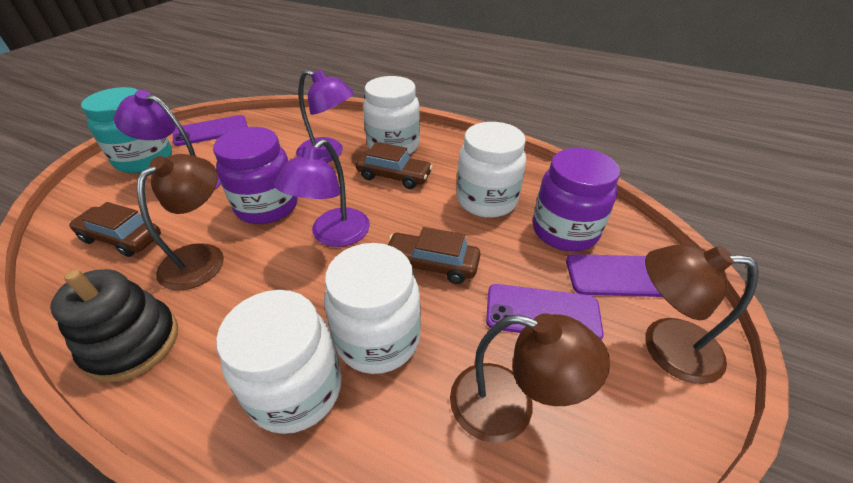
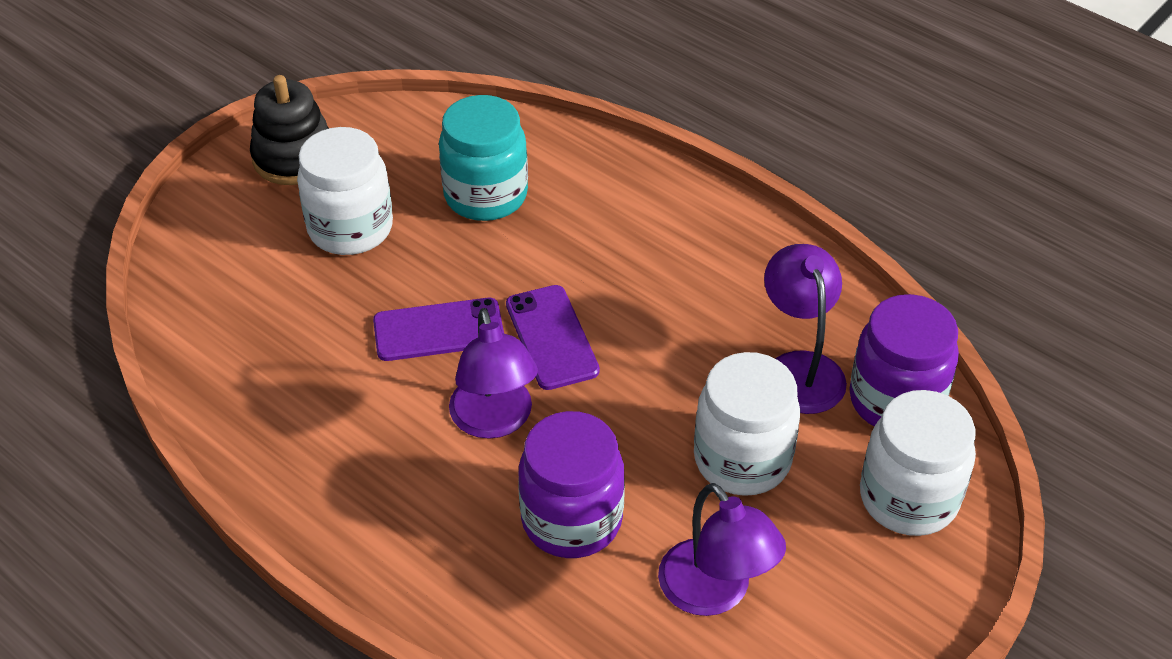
brown car: 3 -> 0
brown lamp: 3 -> 0
purple phone: 3 -> 2
white jar: 4 -> 3

